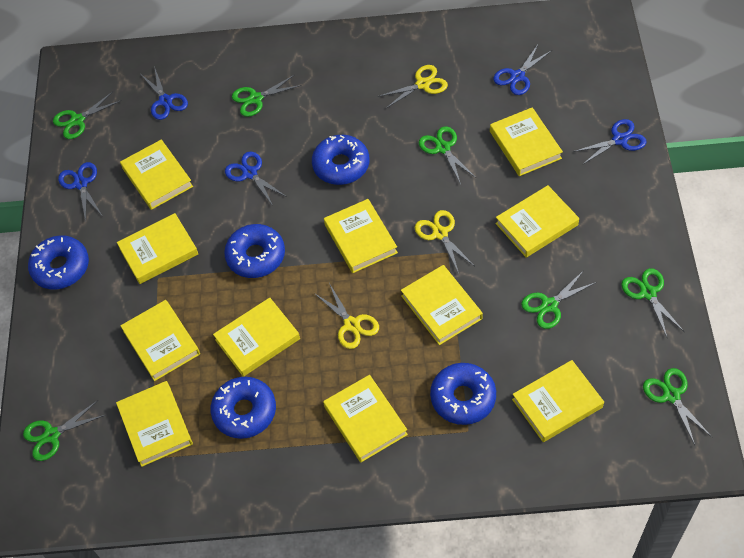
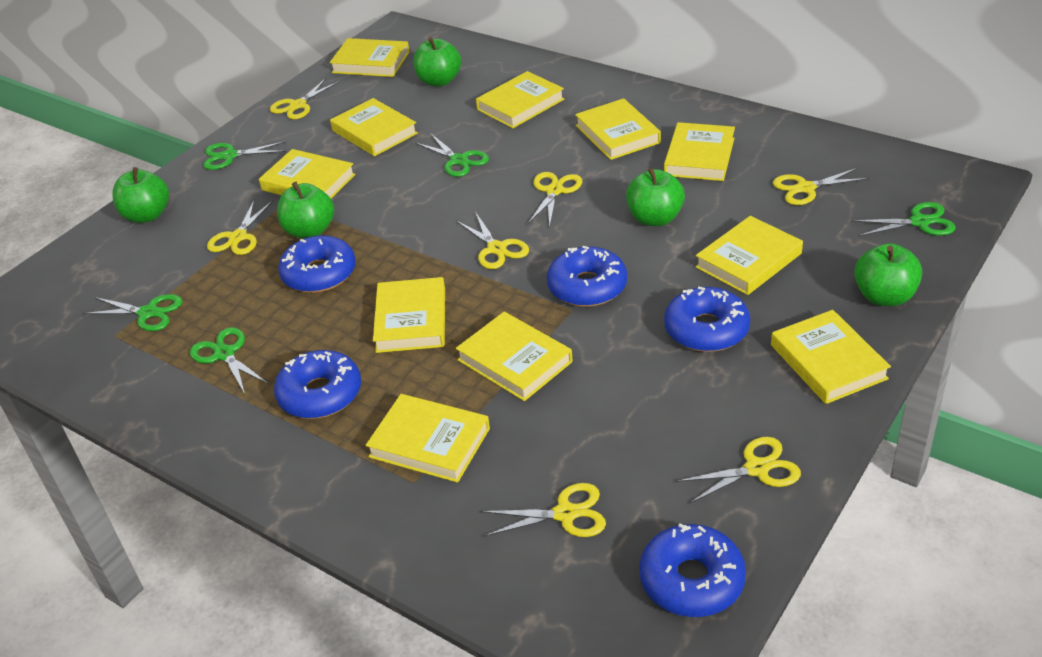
blue scissors: 5 -> 0
green apple: 0 -> 5
green scissors: 7 -> 5
yellow scissors: 3 -> 7

